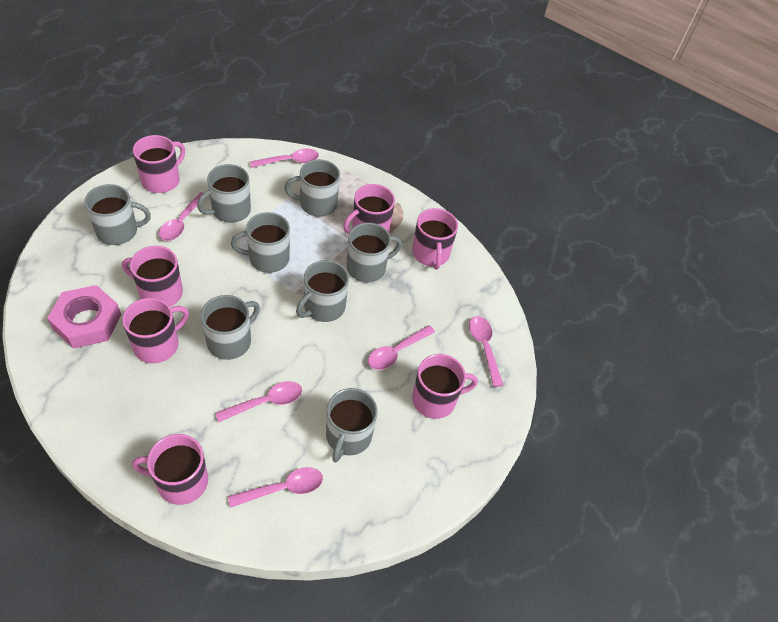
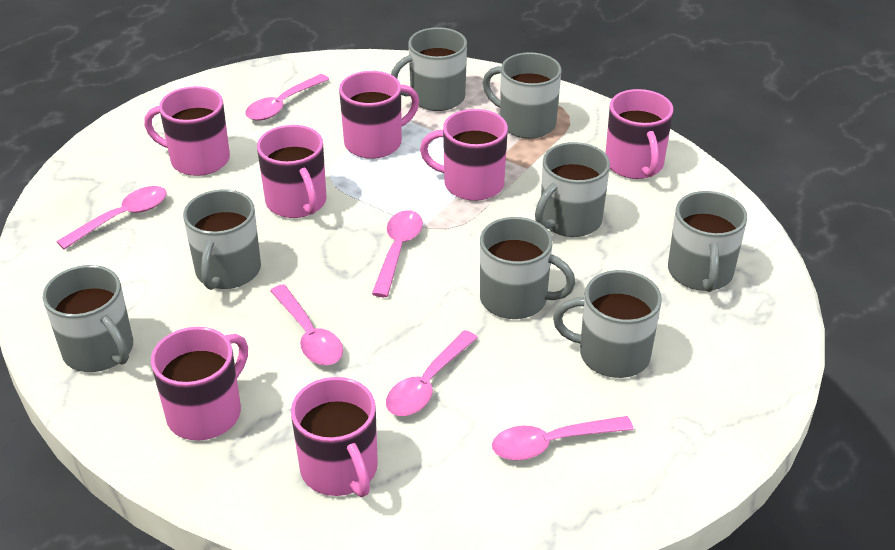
pink nut: 1 -> 0

